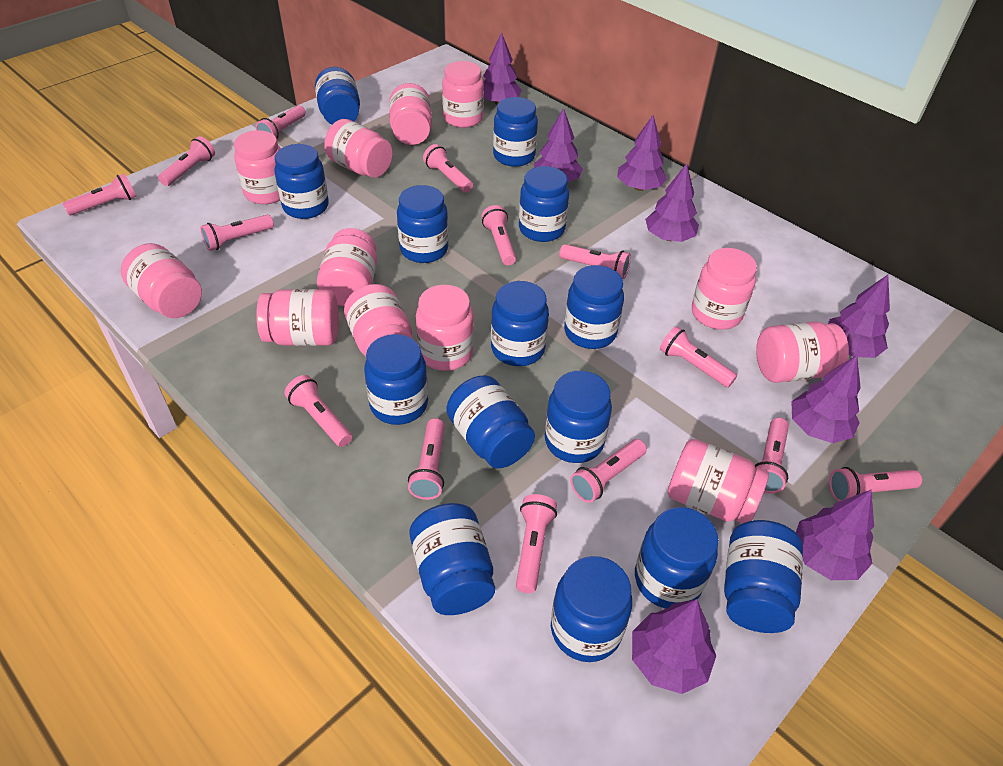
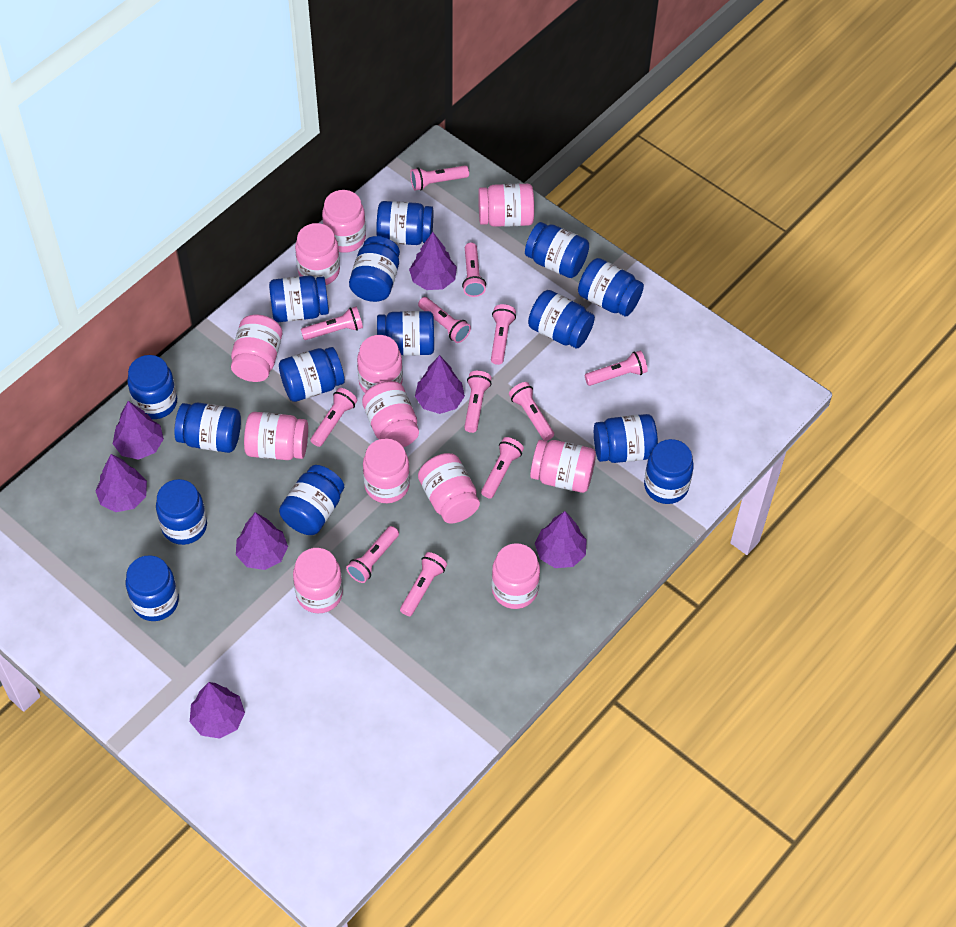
blue jar: 14 -> 15
pink flashlight: 14 -> 12
purple tree: 8 -> 7

